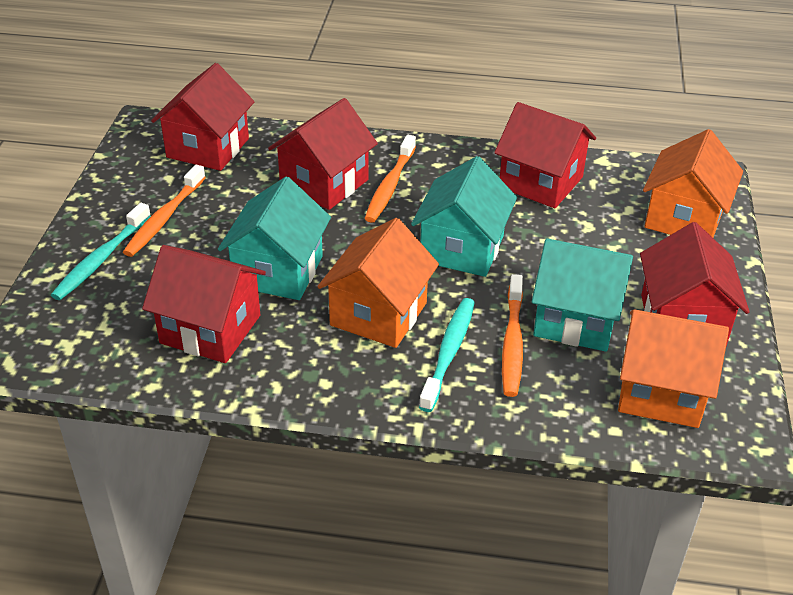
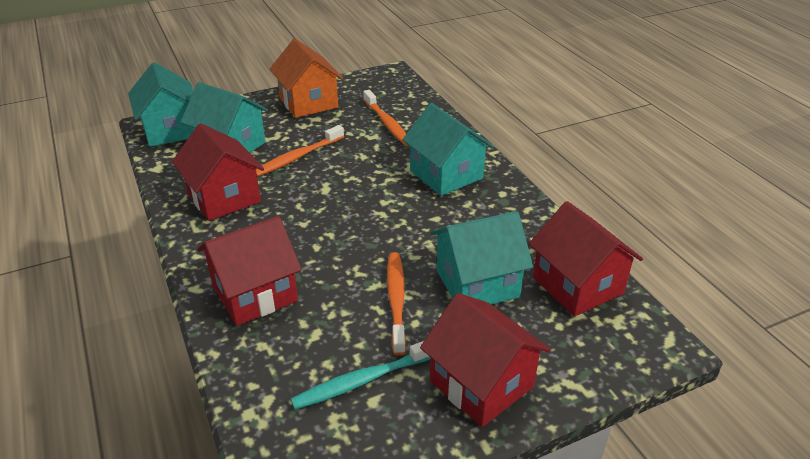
orange house: 3 -> 1
red house: 5 -> 4
turquoise house: 3 -> 4
turquoise toothbrush: 2 -> 1

